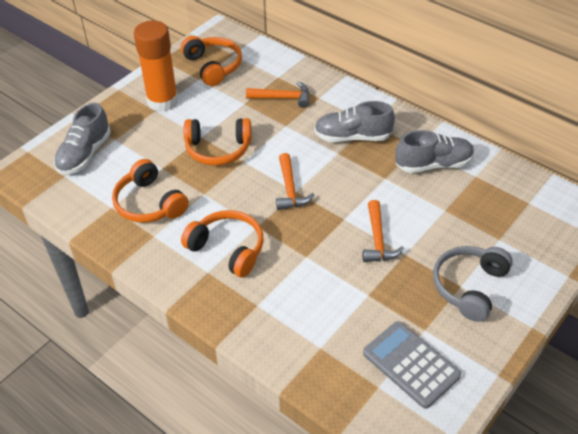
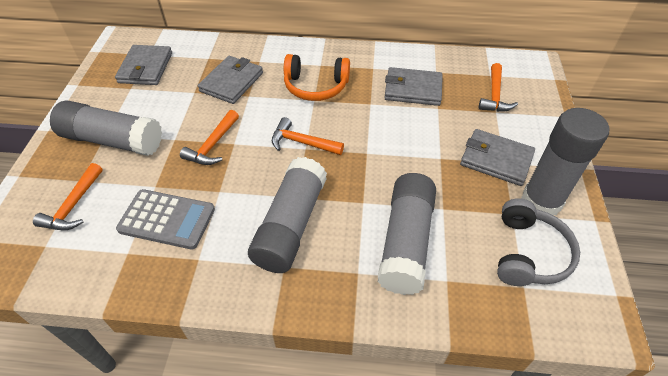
grey glue stick: 0 -> 4
grey shoe: 3 -> 0
grey wallet: 0 -> 4
orange glue stick: 1 -> 0
orange hammer: 3 -> 4
orange headphones: 4 -> 1

